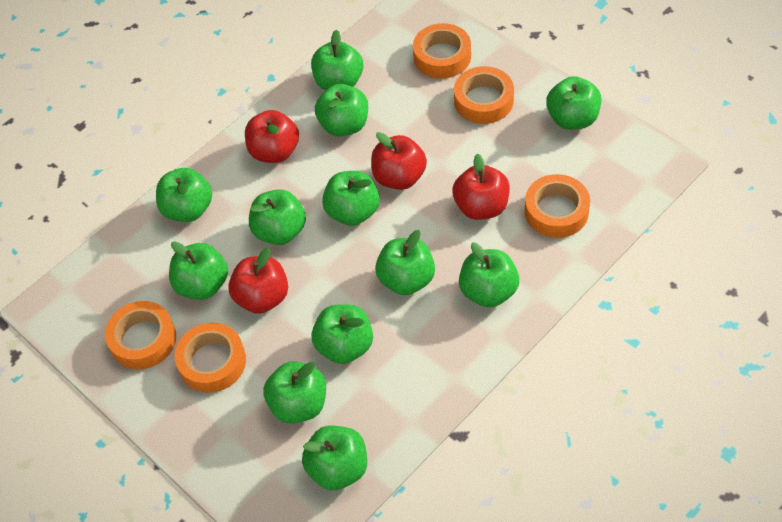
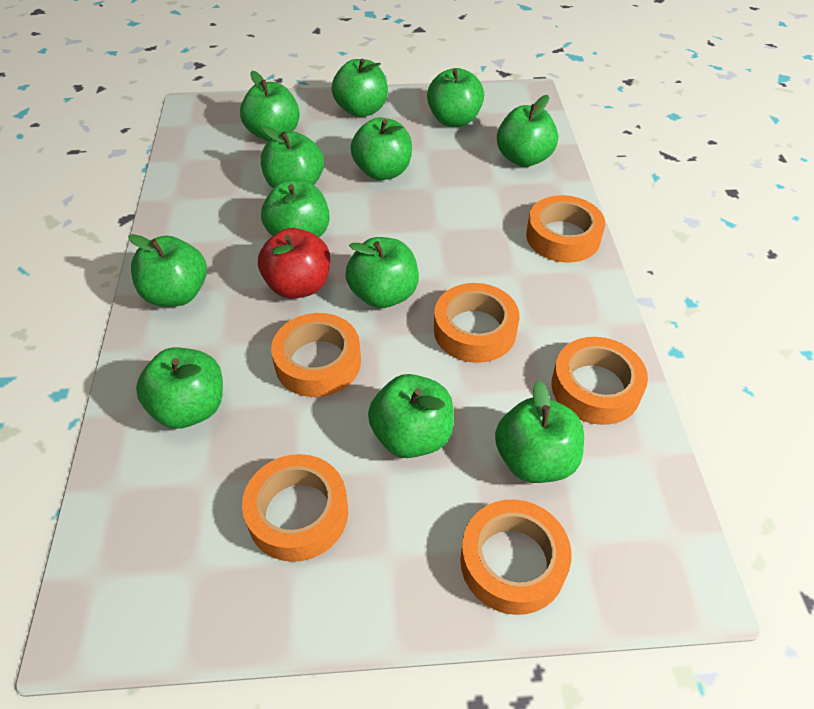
orange tape: 5 -> 6
red apple: 4 -> 1

